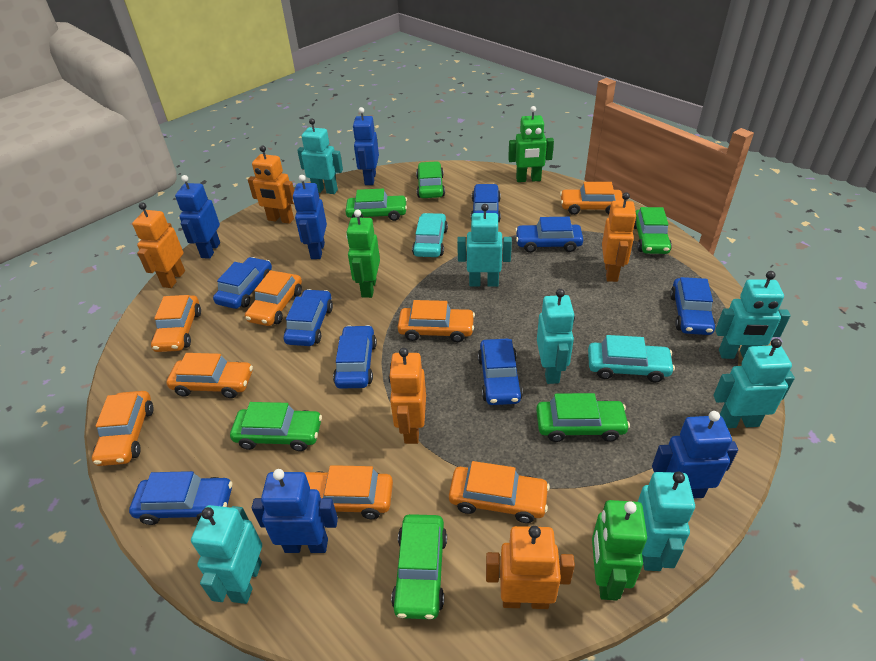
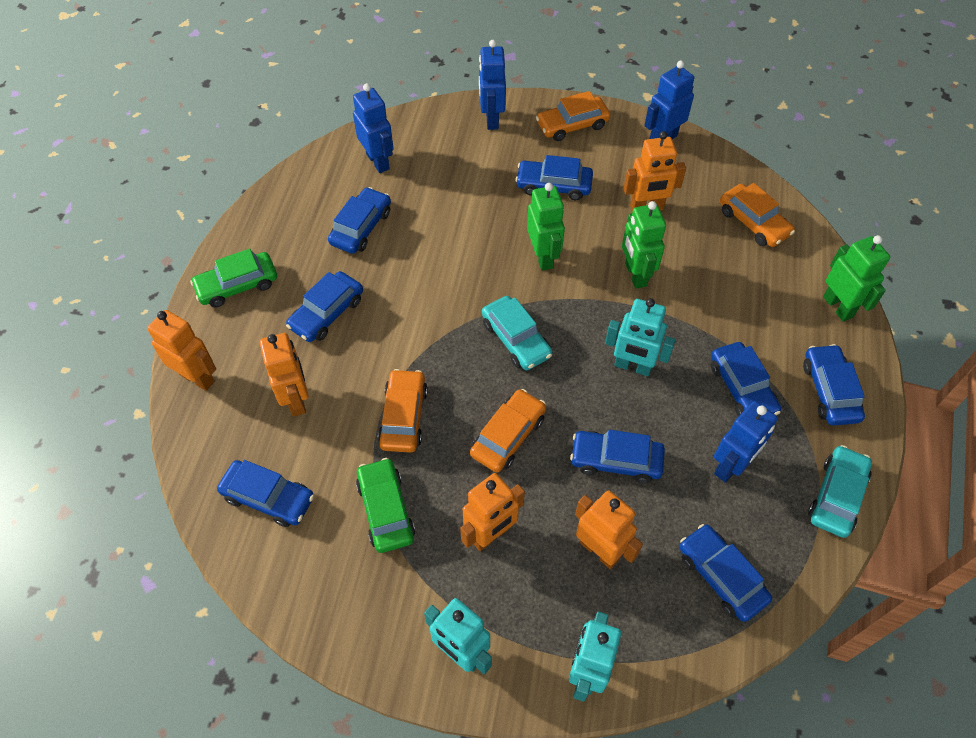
blue robot: 5 -> 4
green car: 6 -> 2
orange car: 8 -> 4
turquoise robot: 7 -> 3

